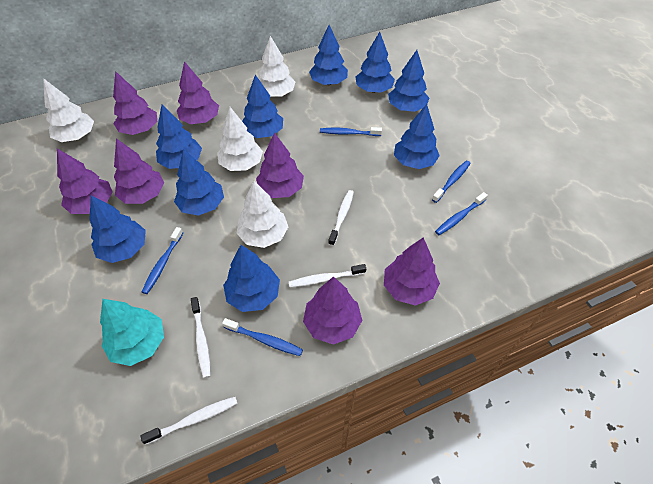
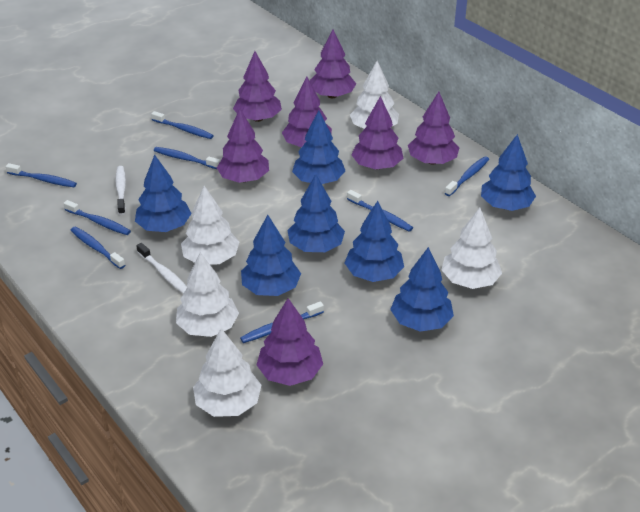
blue toothbrush: 5 -> 8
blue tree: 9 -> 7
turquoise tree: 1 -> 0
white toothbrush: 4 -> 2
white tree: 4 -> 5

